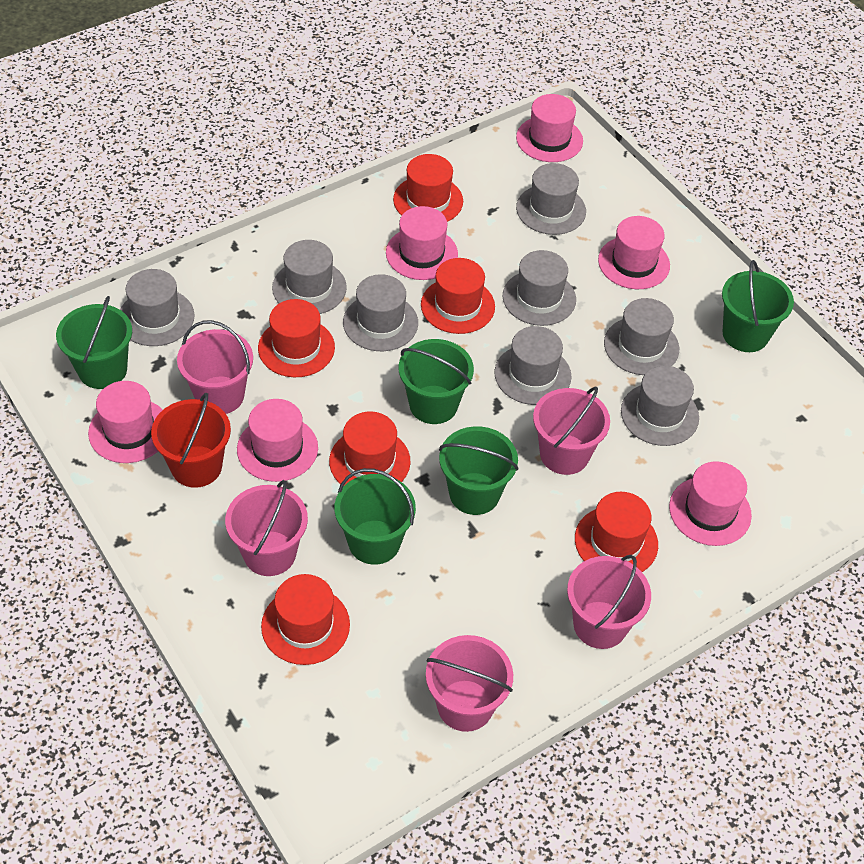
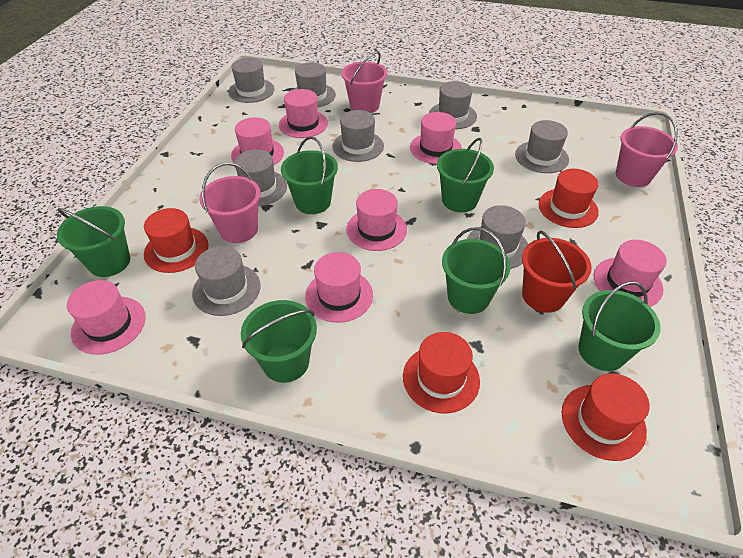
green bucket: 5 -> 6
pink bucket: 5 -> 3
pink hat: 6 -> 7
red hat: 6 -> 4

